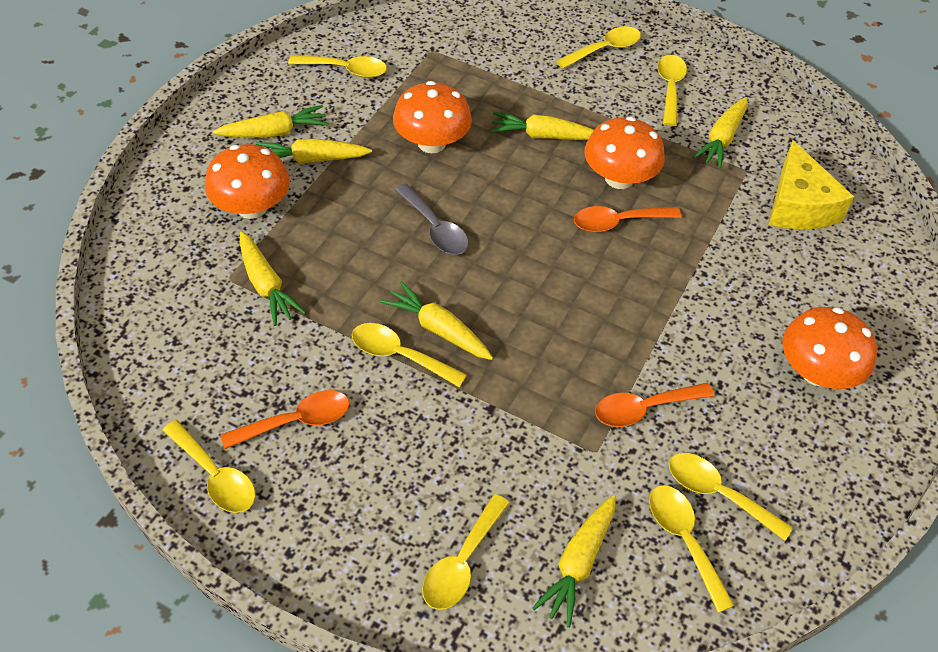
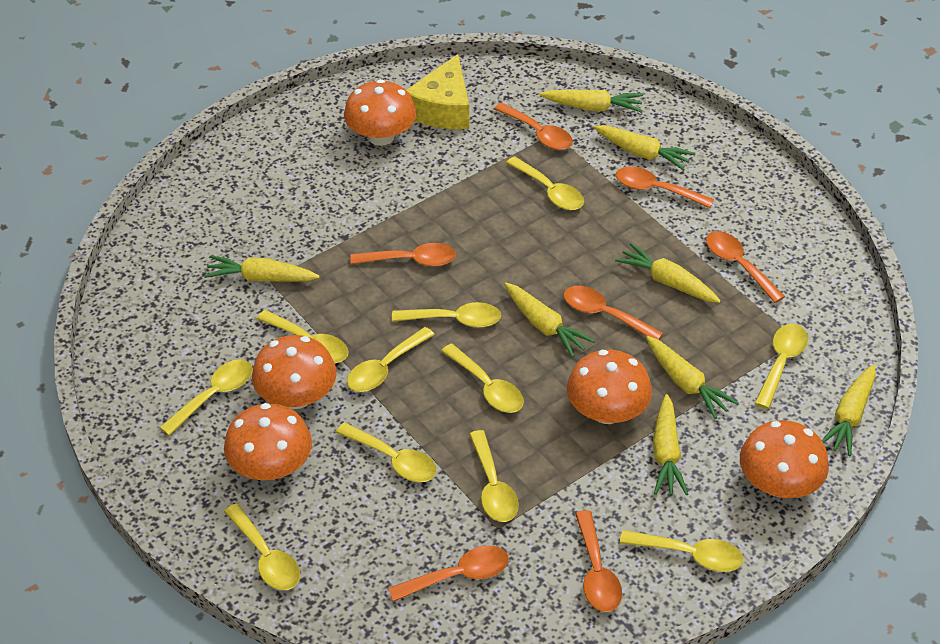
grey spoon: 1 -> 0
orange mushroom: 4 -> 5
orange spoon: 3 -> 7
yellow carrot: 7 -> 8
yellow spoon: 8 -> 11

